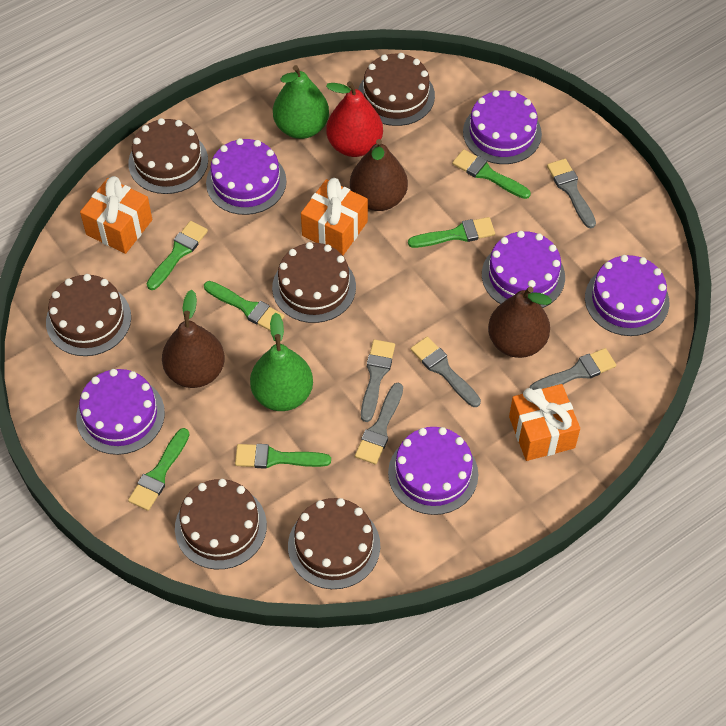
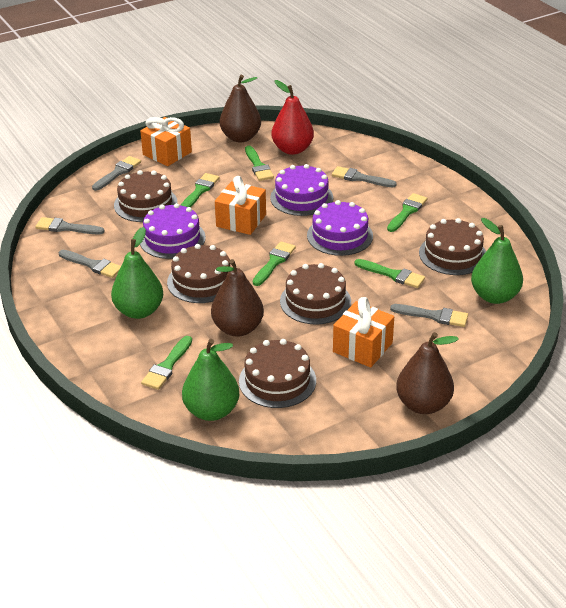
brown cake: 6 -> 5
green pear: 2 -> 3
purple cake: 6 -> 3

